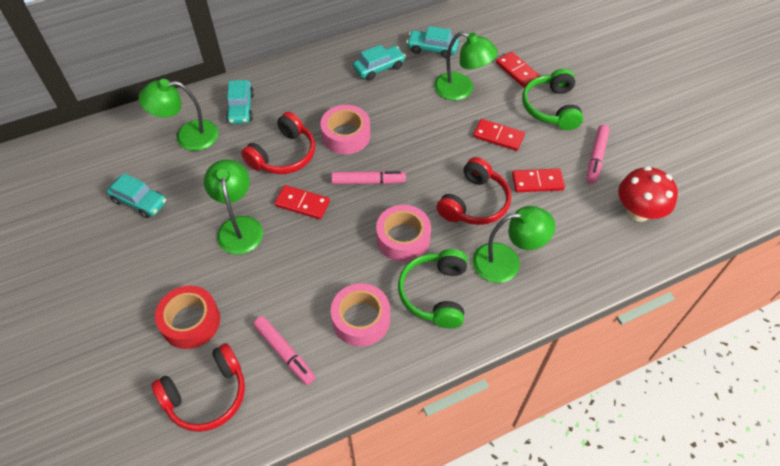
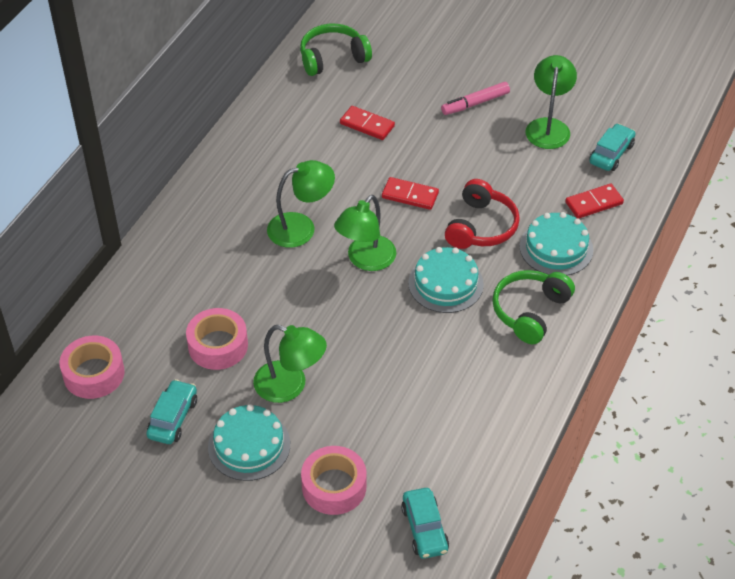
pink marker: 3 -> 1
red domino: 4 -> 3
red headphones: 3 -> 1
red mushroom: 1 -> 0
red tape: 1 -> 0
turquoise cake: 0 -> 3
turquoise car: 4 -> 3

